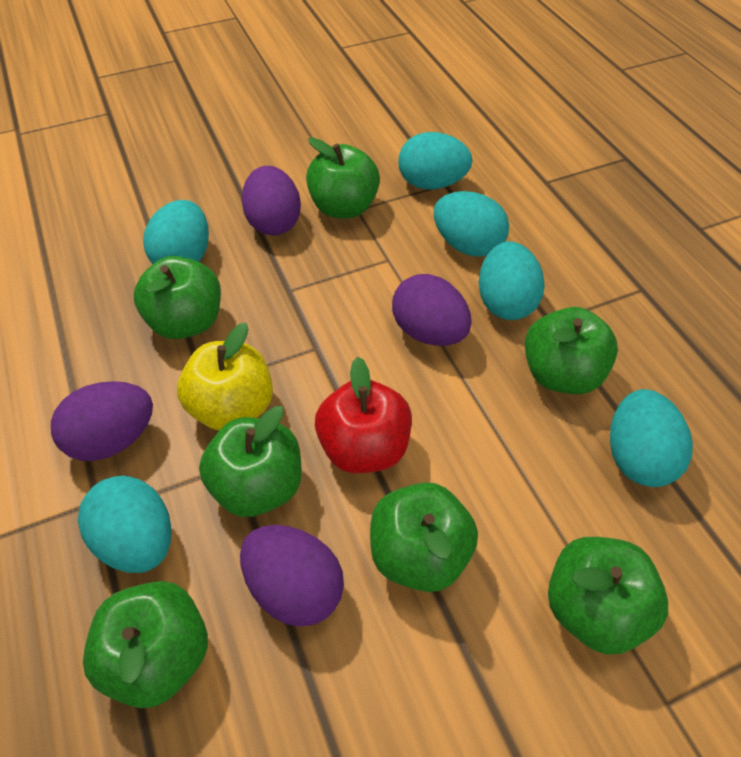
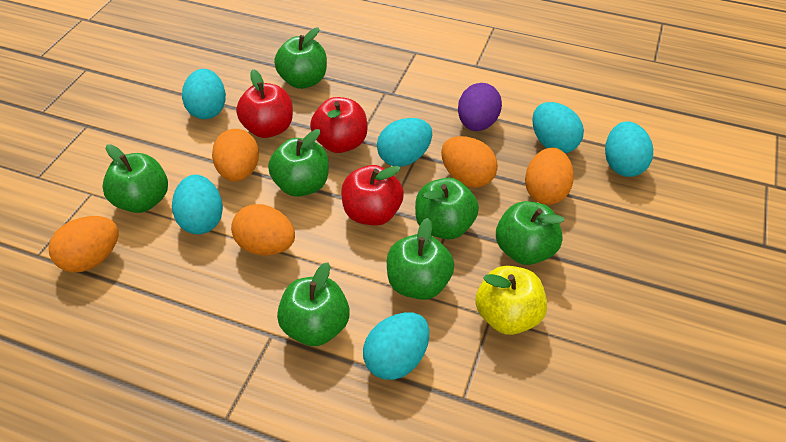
orange egg: 0 -> 5
purple egg: 4 -> 1
red apple: 1 -> 3

